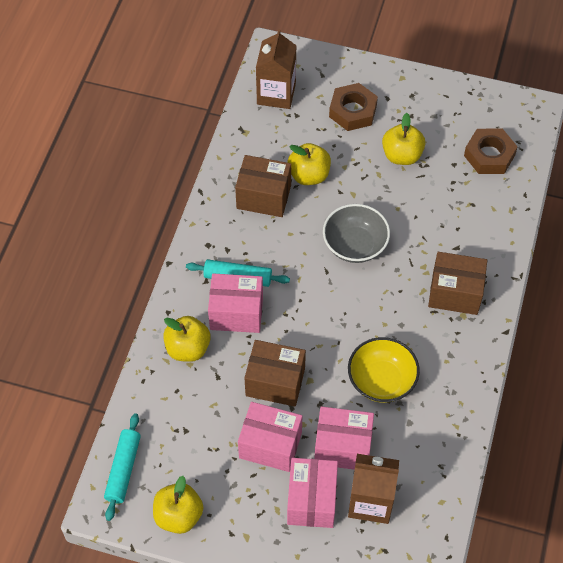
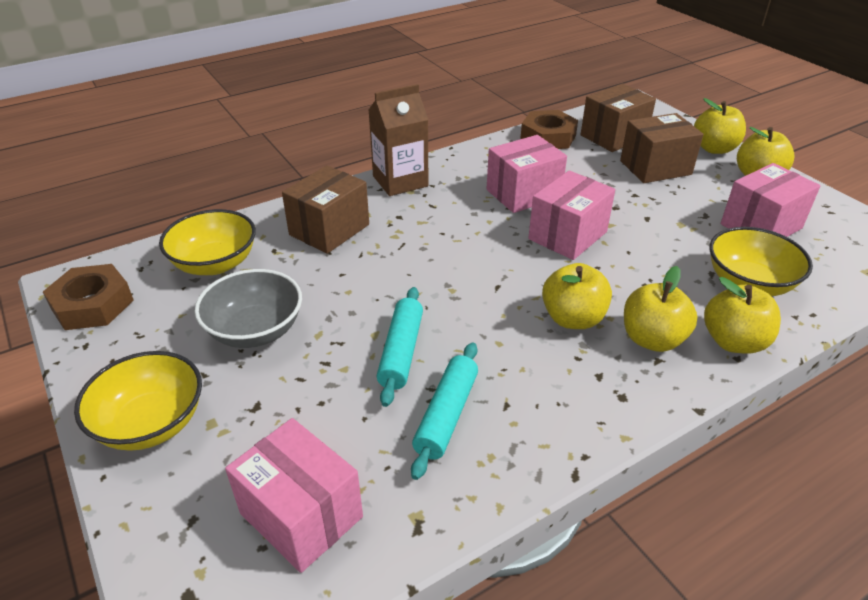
brown carton: 2 -> 1
yellow apple: 4 -> 5
yellow bowl: 1 -> 3

